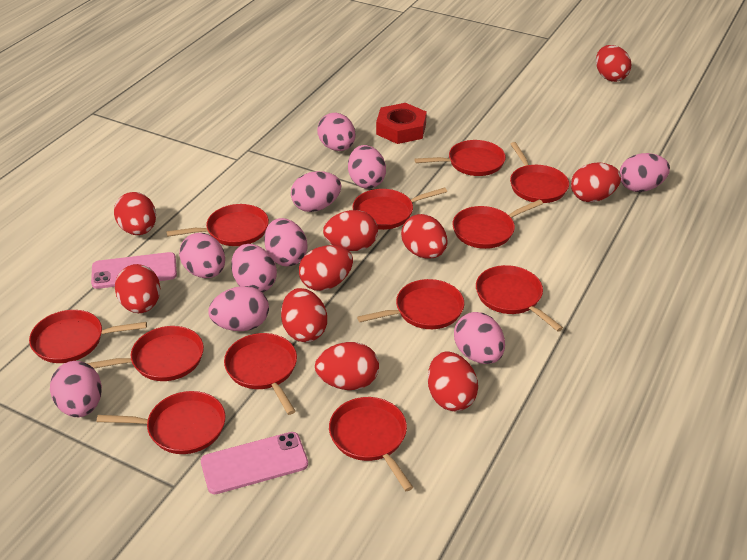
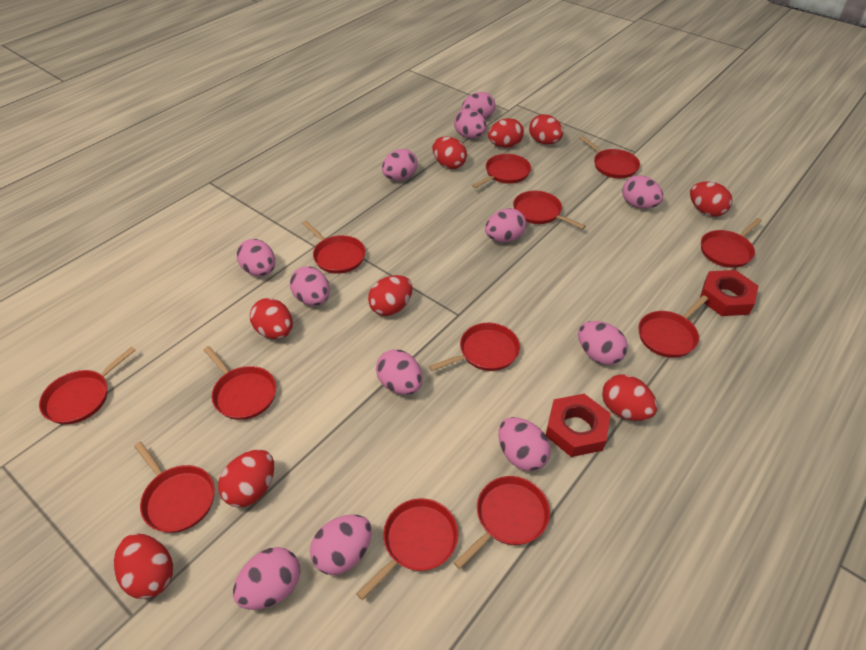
pink egg: 10 -> 12
pink phone: 2 -> 0
red egg: 10 -> 9
red nut: 1 -> 2

